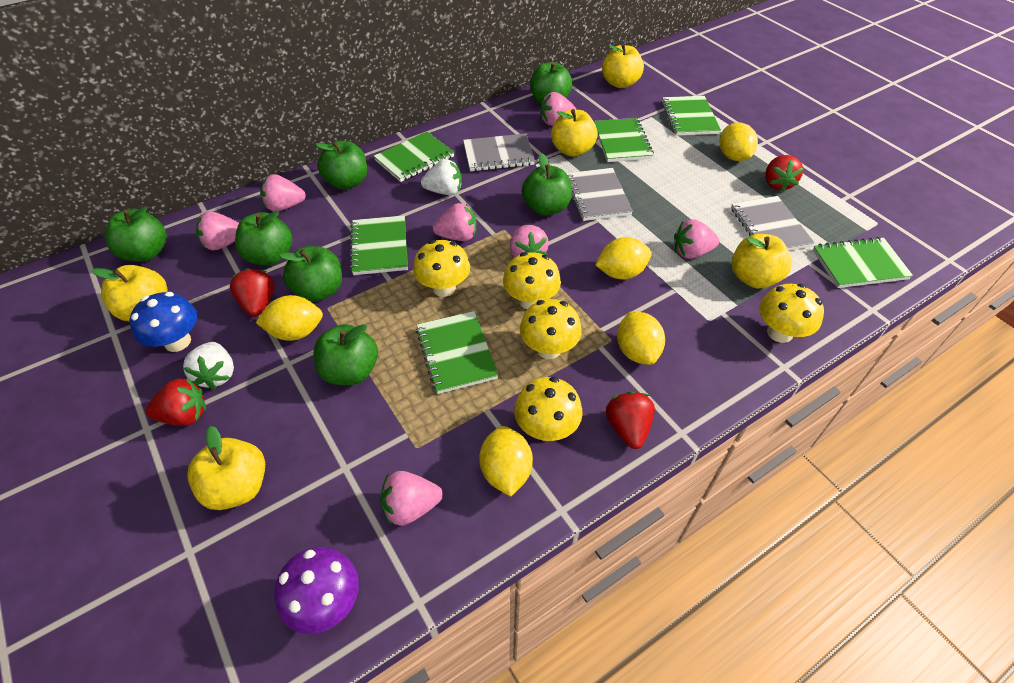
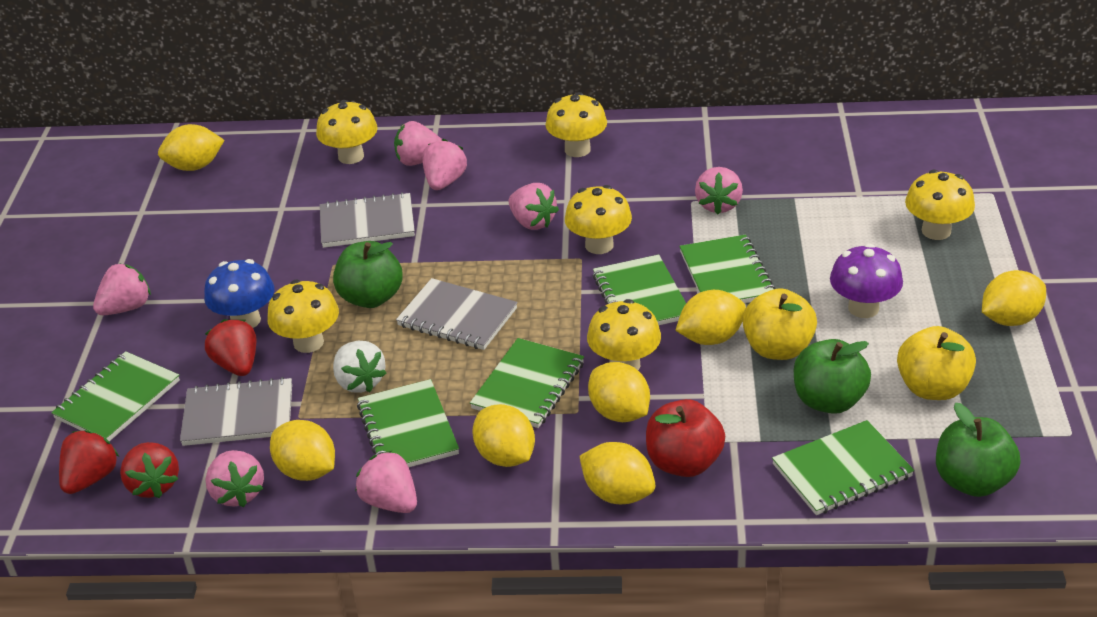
green apple: 7 -> 3
red apple: 0 -> 1
red strawberry: 4 -> 3
white strawberry: 2 -> 1
yellow apple: 5 -> 2
yellow lemon: 5 -> 7
yellow mushroom: 5 -> 6

